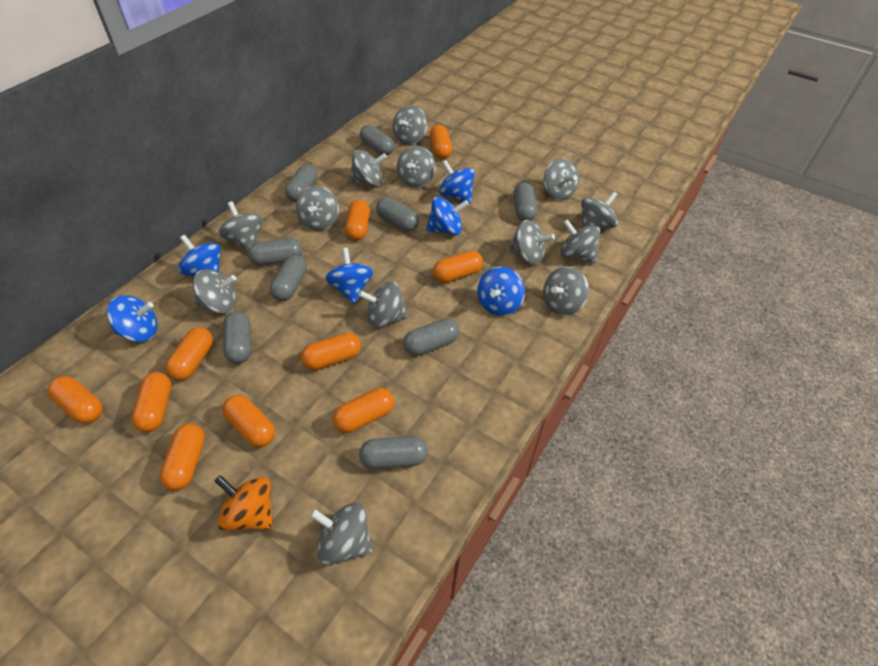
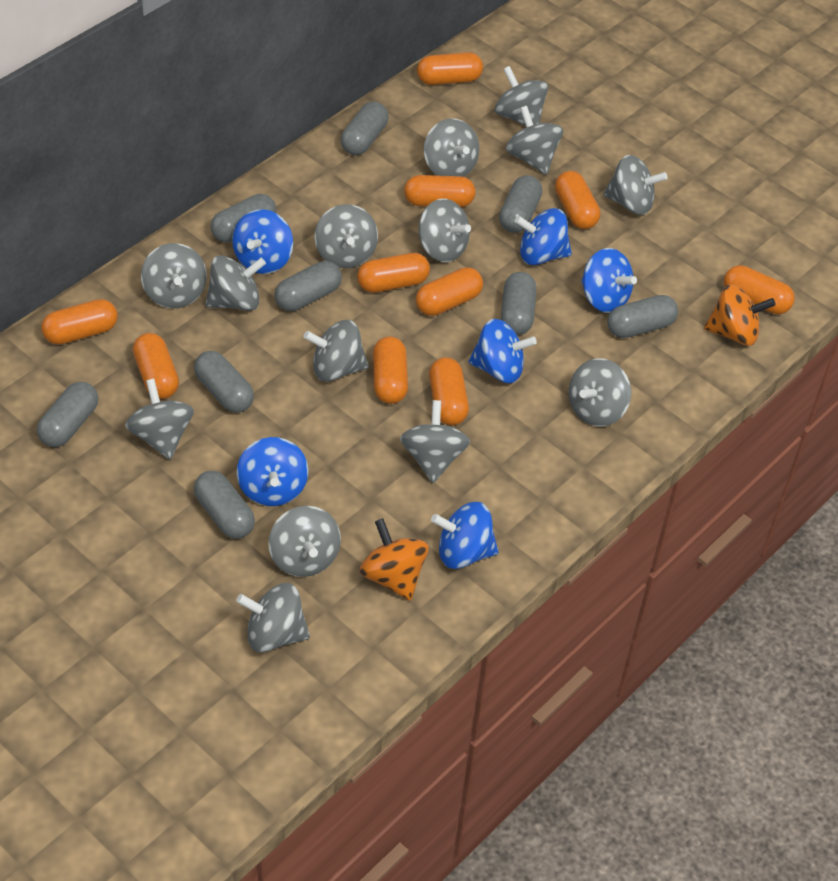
grey spinning top: 13 -> 14
orange spinning top: 1 -> 2

